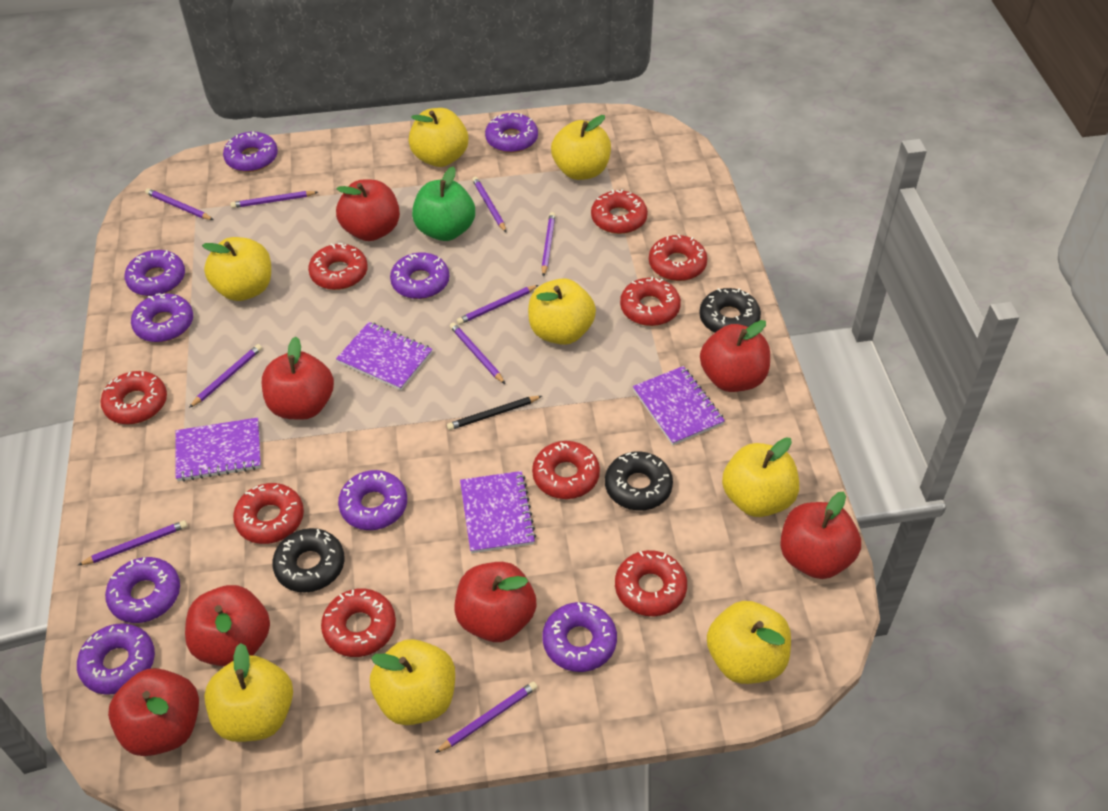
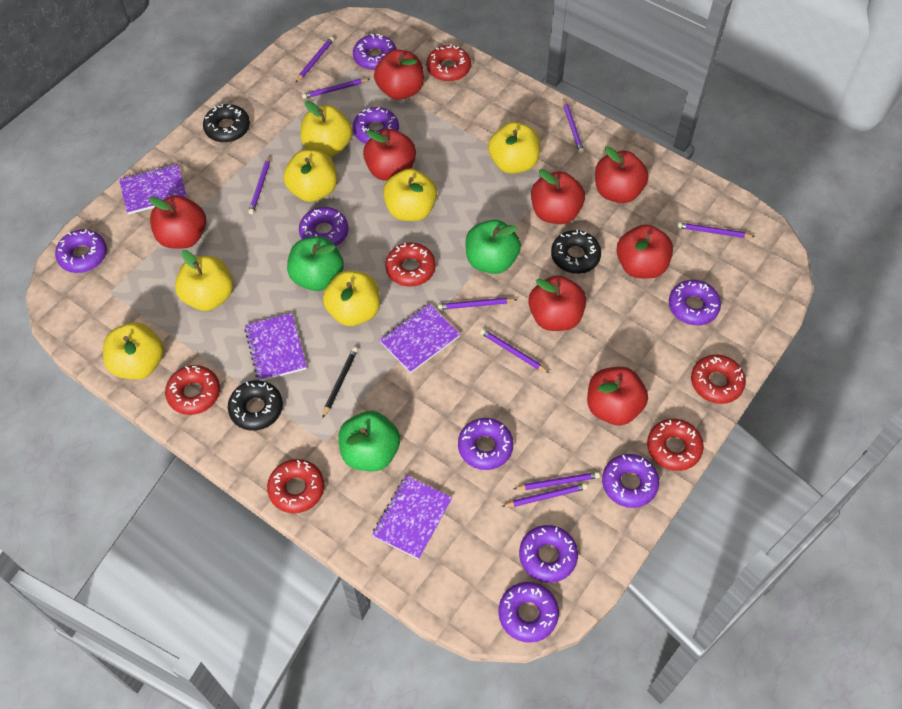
green apple: 1 -> 3
red apple: 7 -> 8
red donut: 9 -> 6
yellow apple: 8 -> 7

